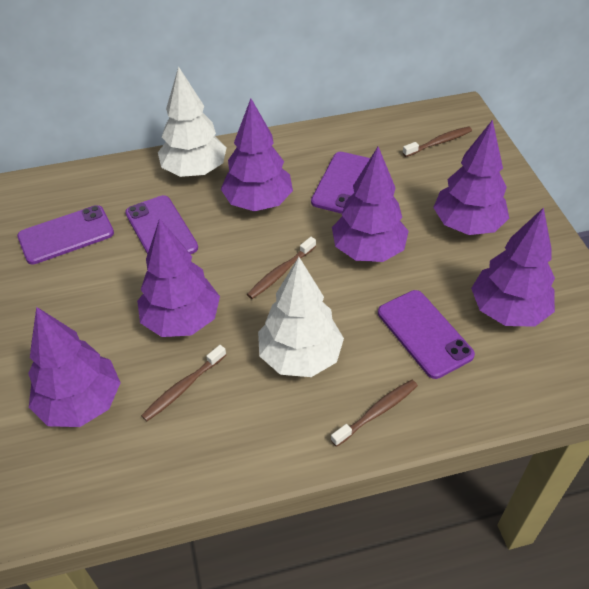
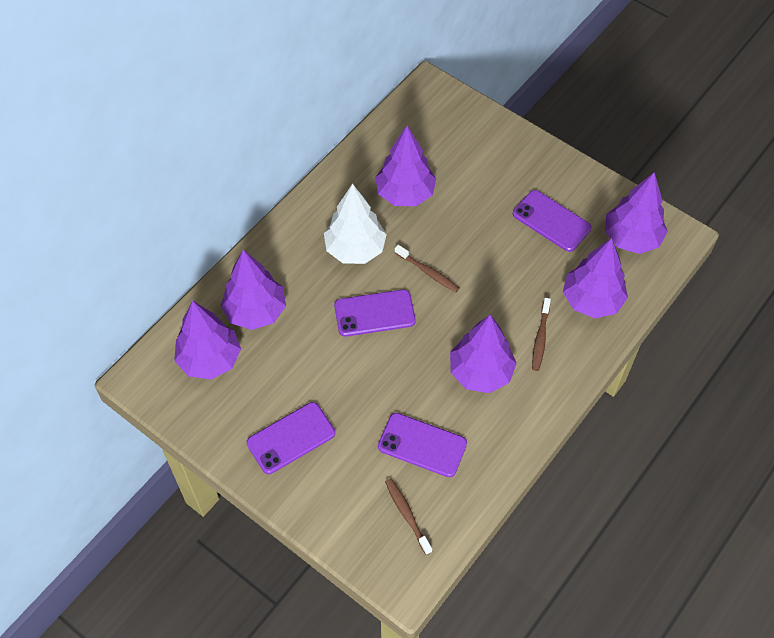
brown toothbrush: 4 -> 3
white tree: 2 -> 1

